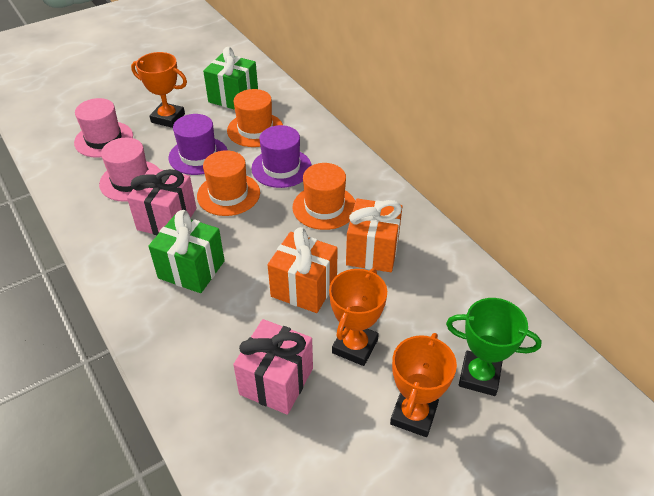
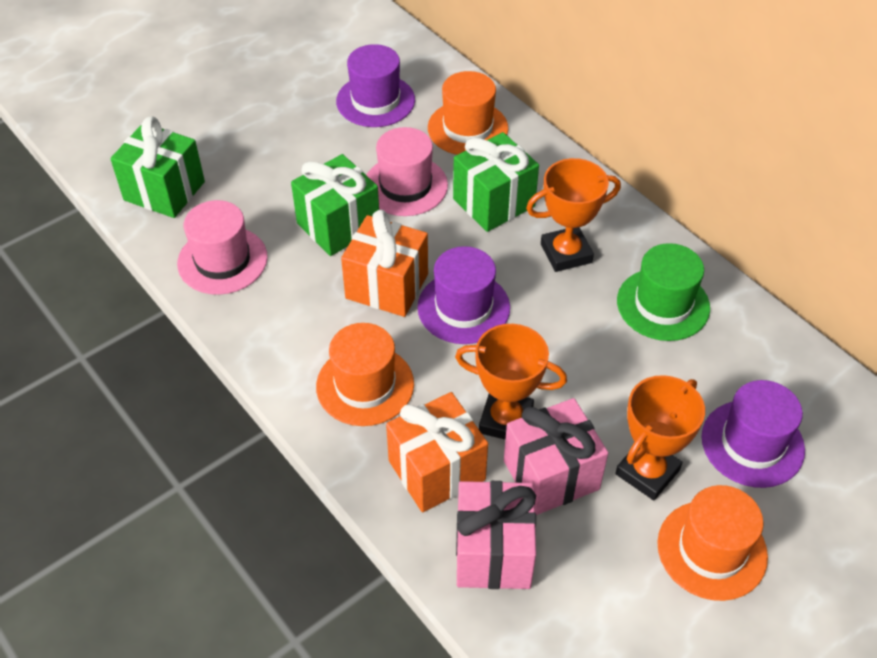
green gift: 2 -> 3
green hat: 0 -> 1
green trophy: 1 -> 0
purple hat: 2 -> 3

